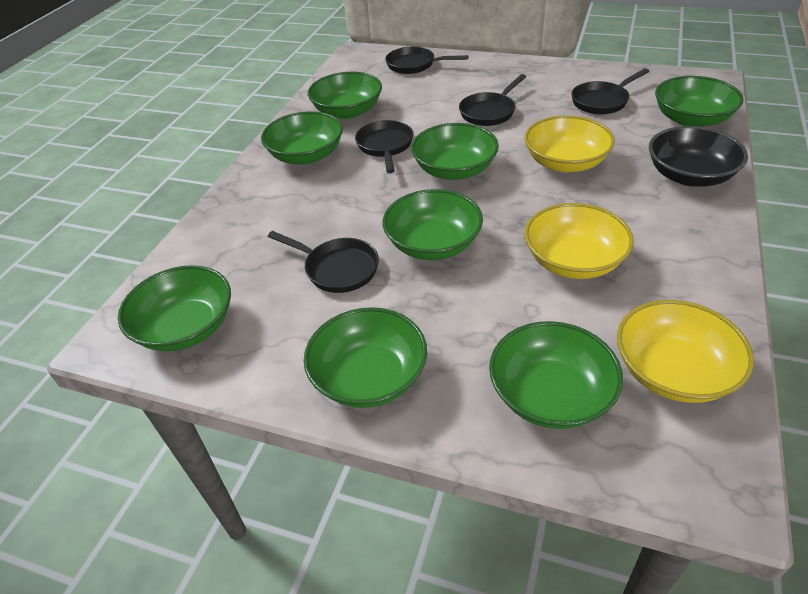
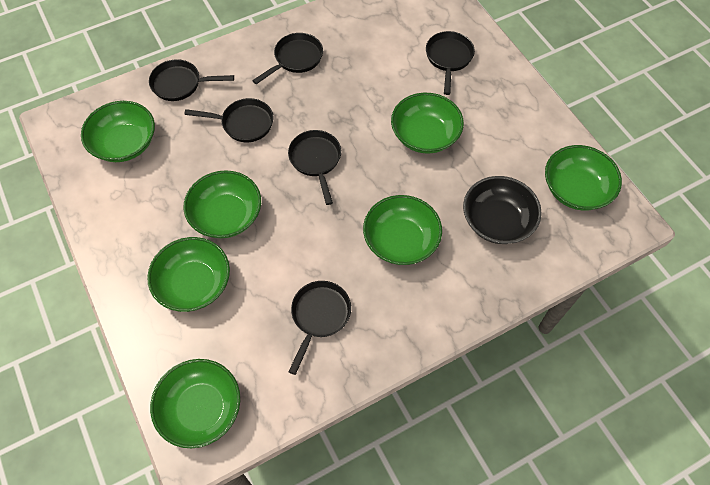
black pan: 5 -> 6
green bowl: 8 -> 7
yellow bowl: 3 -> 0

